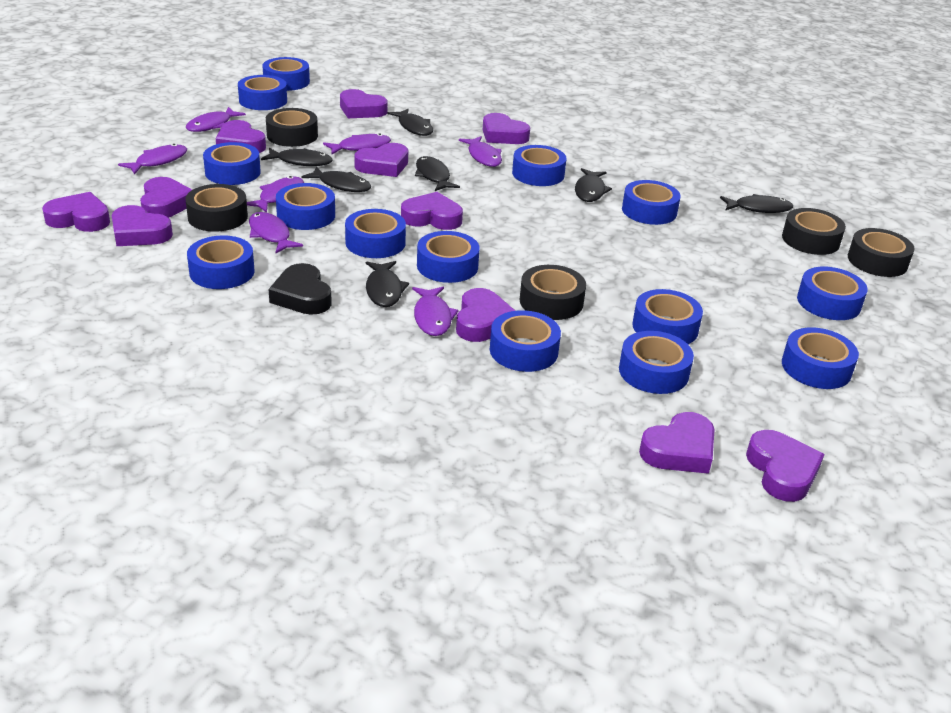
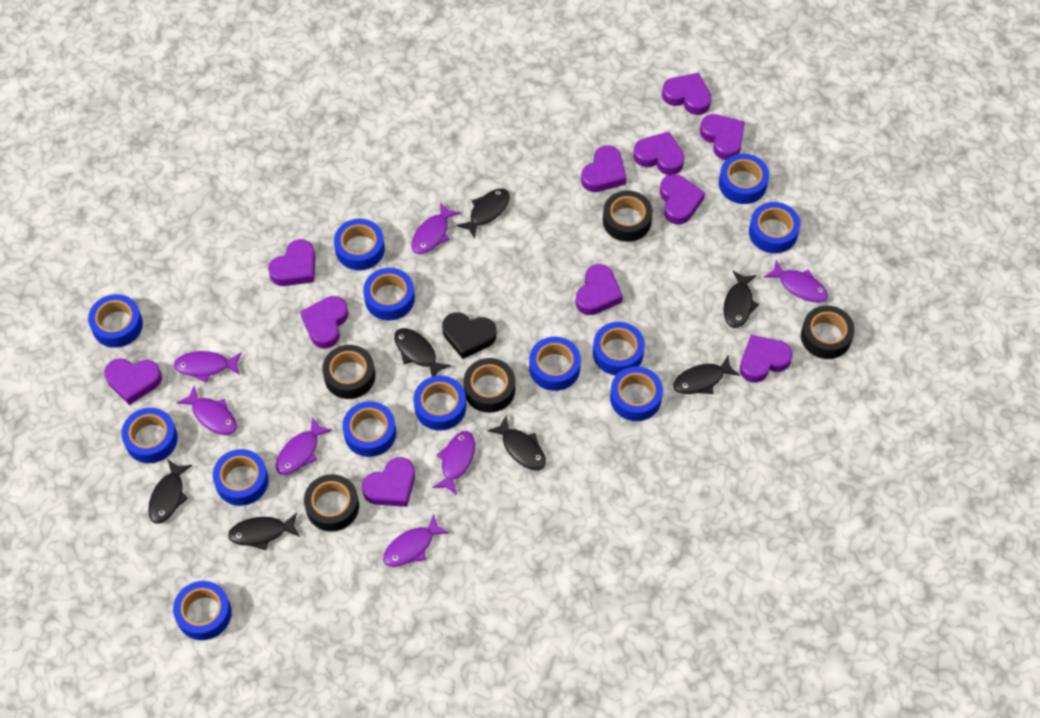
blue tape: 14 -> 13

